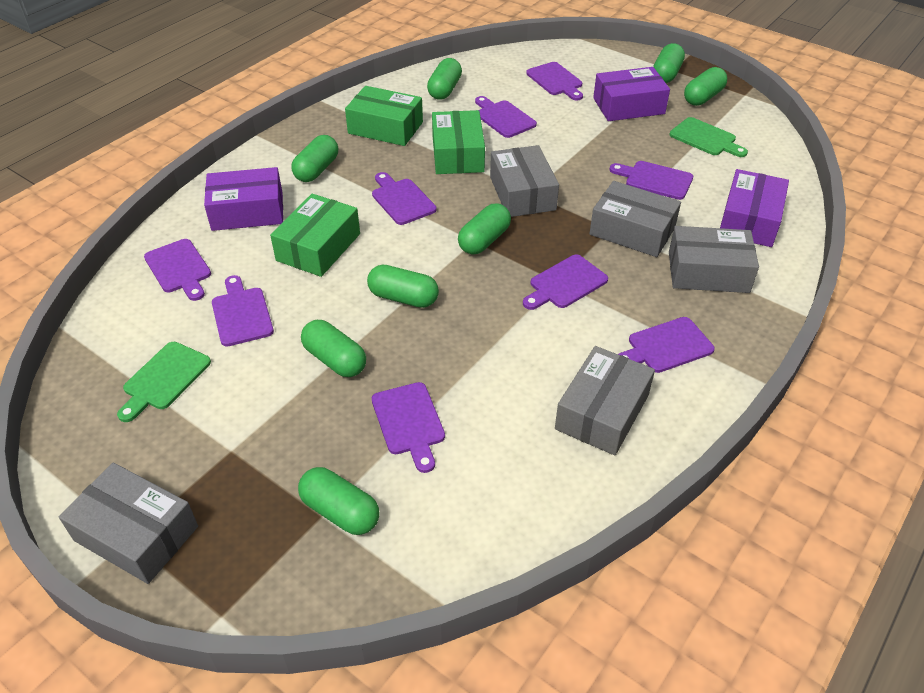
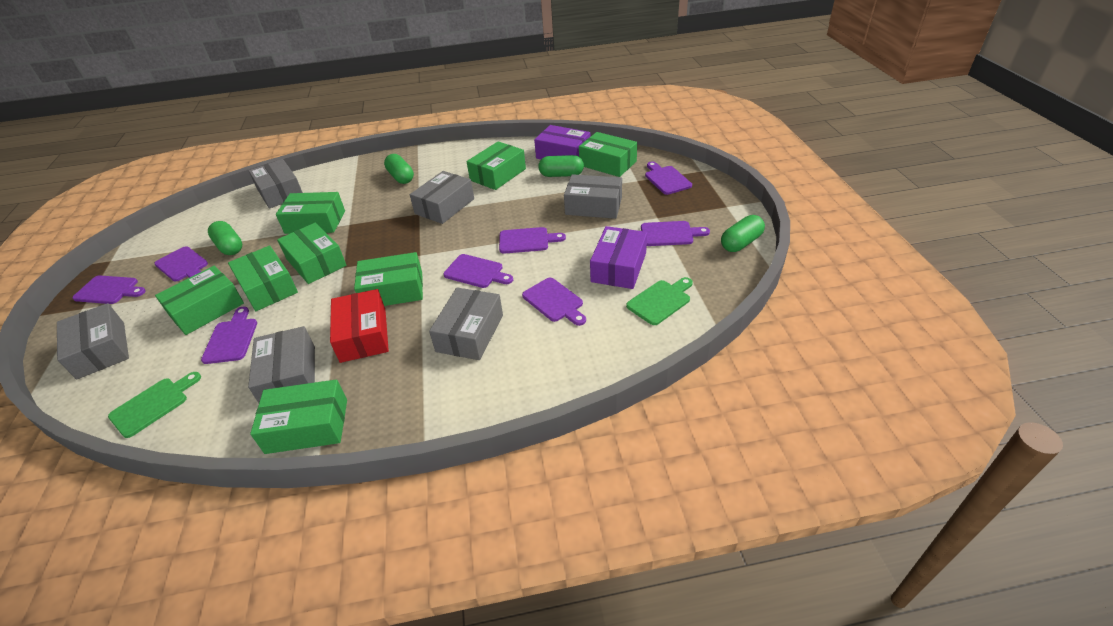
green box: 3 -> 8
green capsule: 8 -> 4
grey box: 5 -> 6
purple box: 3 -> 2
purple cutting board: 9 -> 8
red box: 0 -> 1

